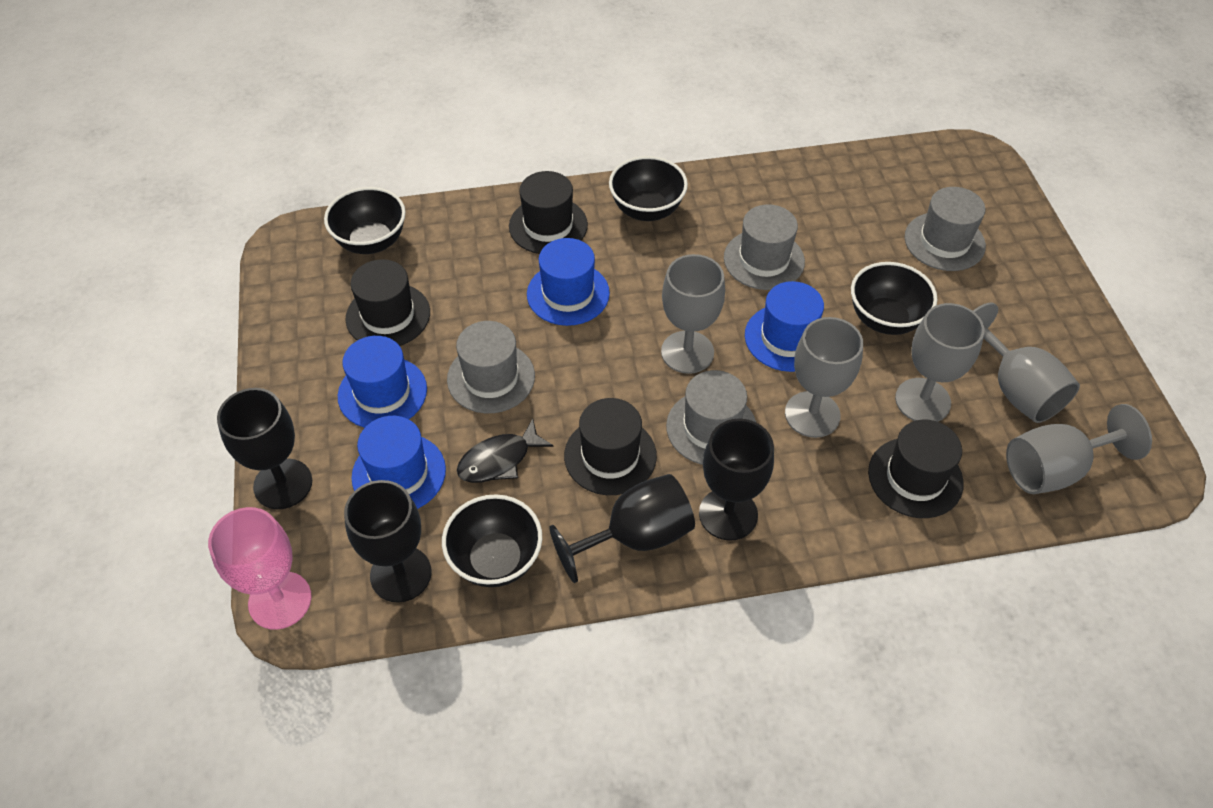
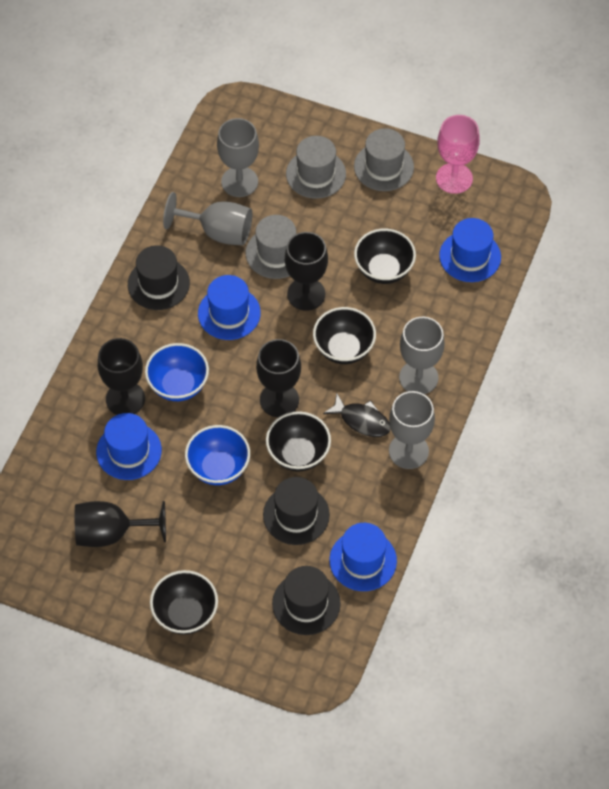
black hat: 4 -> 3
blue bowl: 0 -> 2
grey goblet: 5 -> 4
grey hat: 4 -> 3

